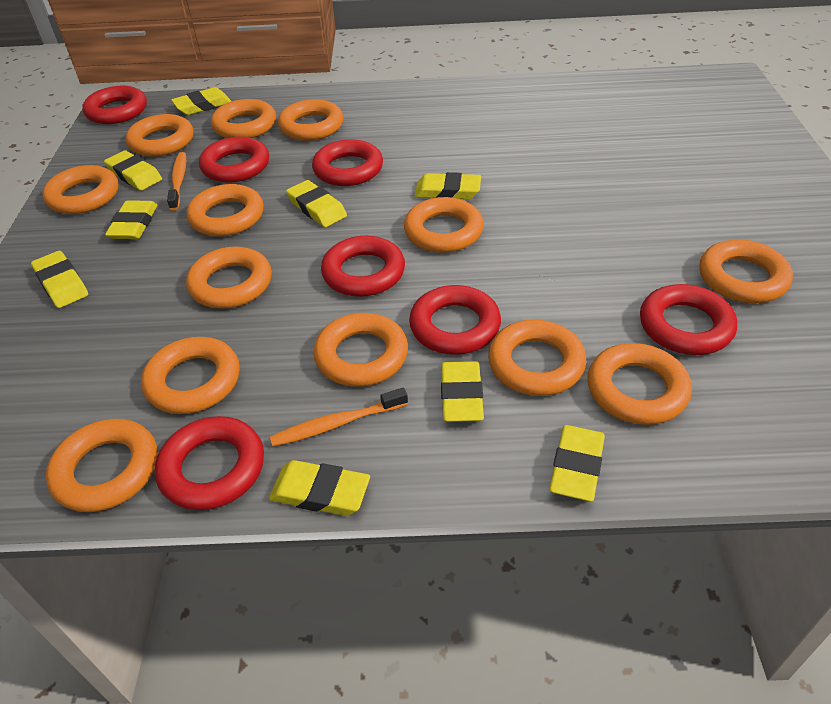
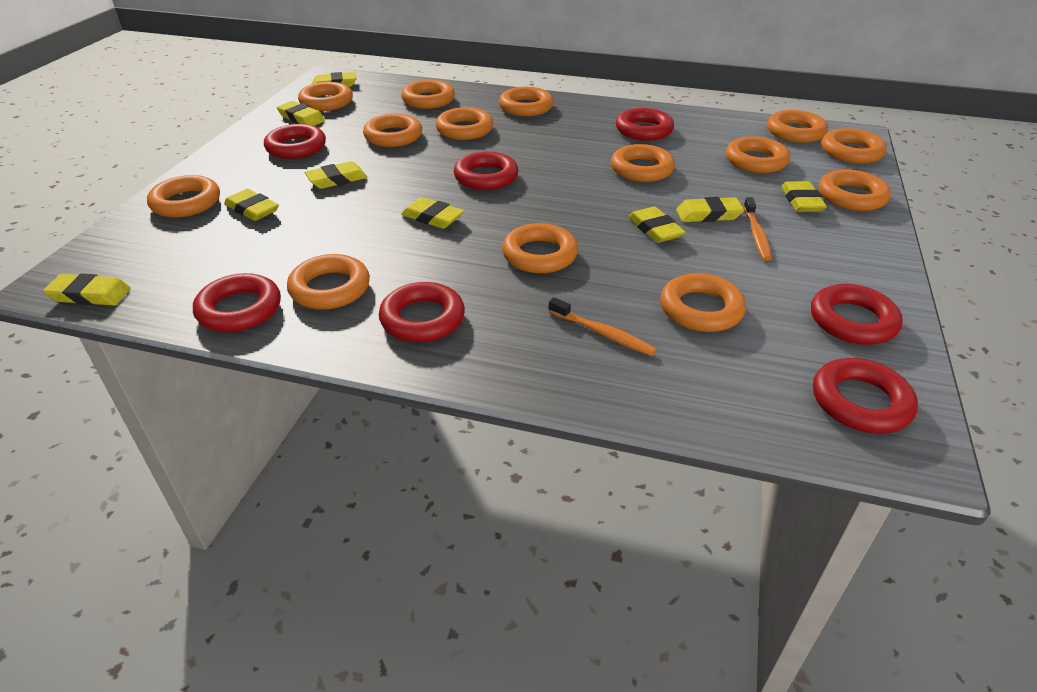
orange ring: 13 -> 14

